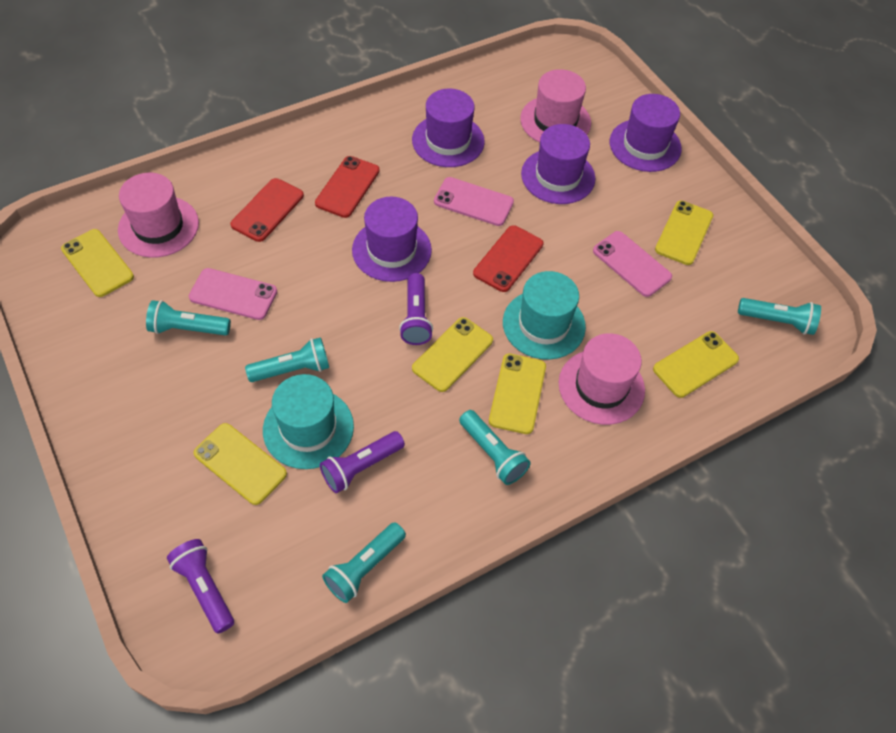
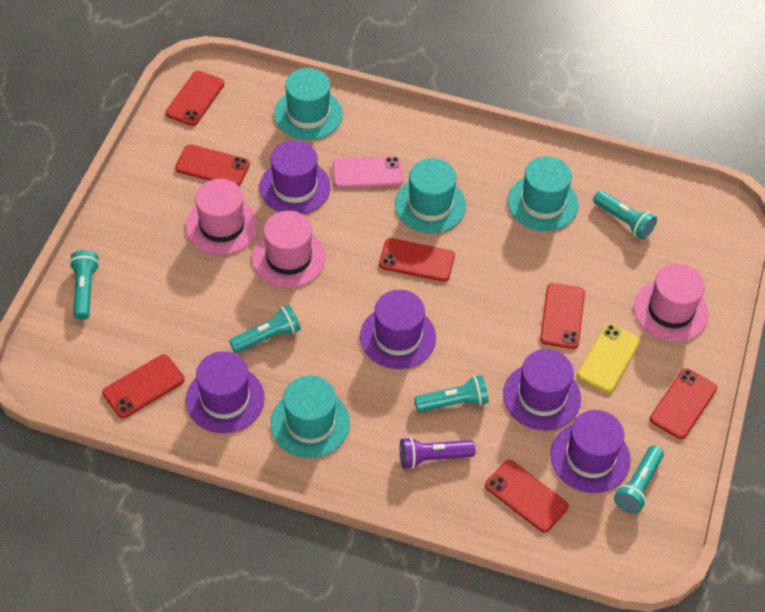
pink phone: 3 -> 1
purple flashlight: 3 -> 1
purple hat: 4 -> 5
red phone: 3 -> 7
turquoise hat: 2 -> 4
yellow phone: 6 -> 1

